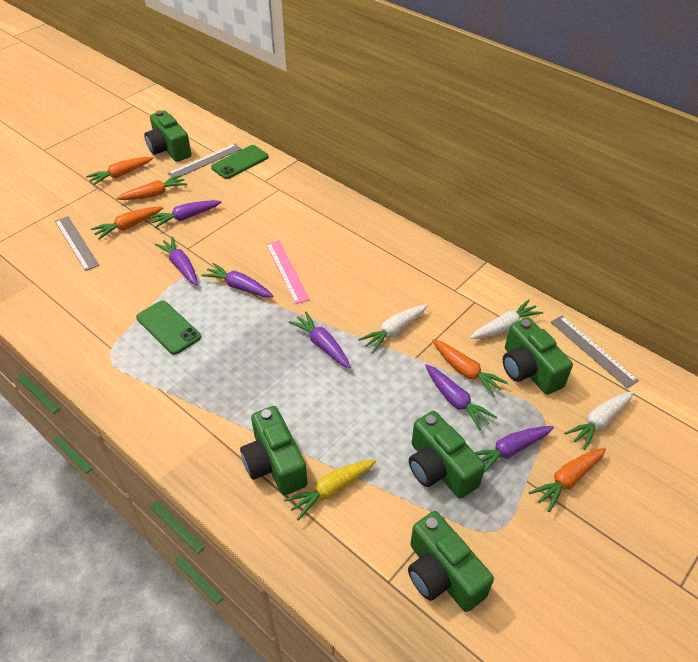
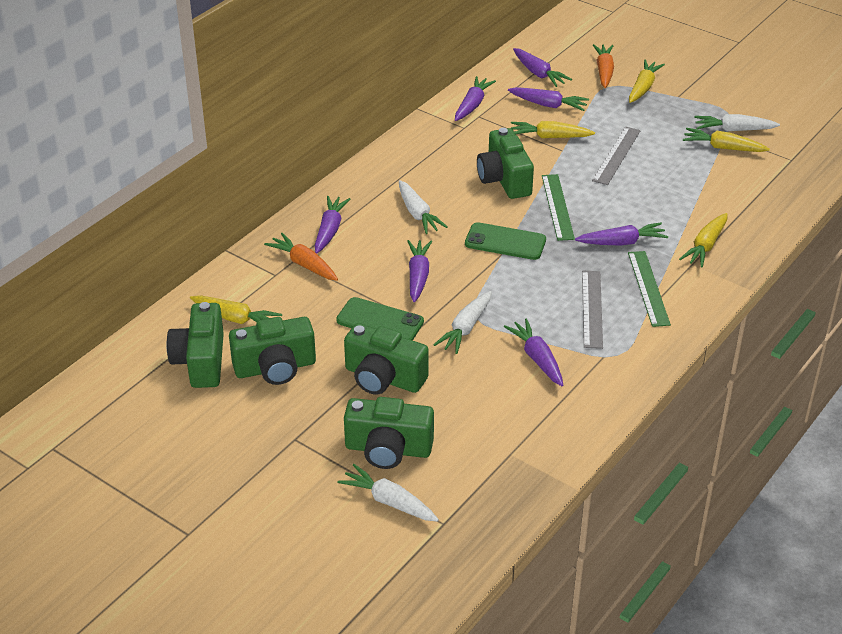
green ruler: 0 -> 2
grey ruler: 3 -> 2
orange carrot: 5 -> 2
pink ruler: 1 -> 0
purple carrot: 6 -> 7
white carrot: 3 -> 4
yellow carrot: 1 -> 5

